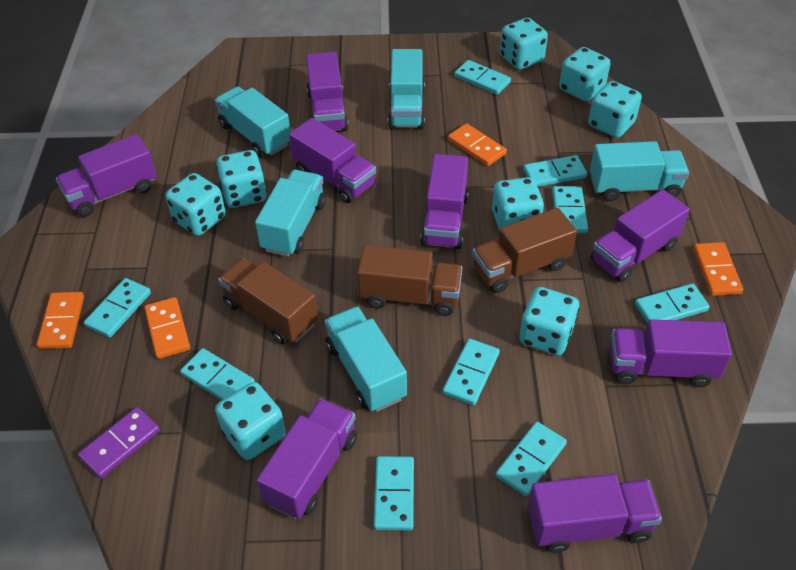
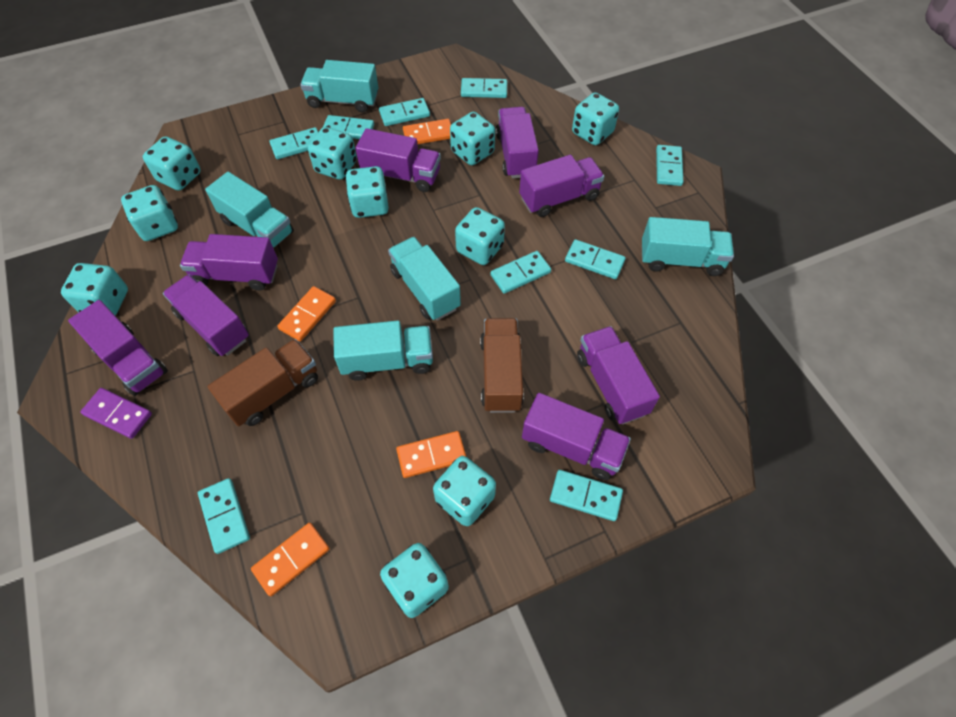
brown truck: 3 -> 2
turquoise dice: 8 -> 10

